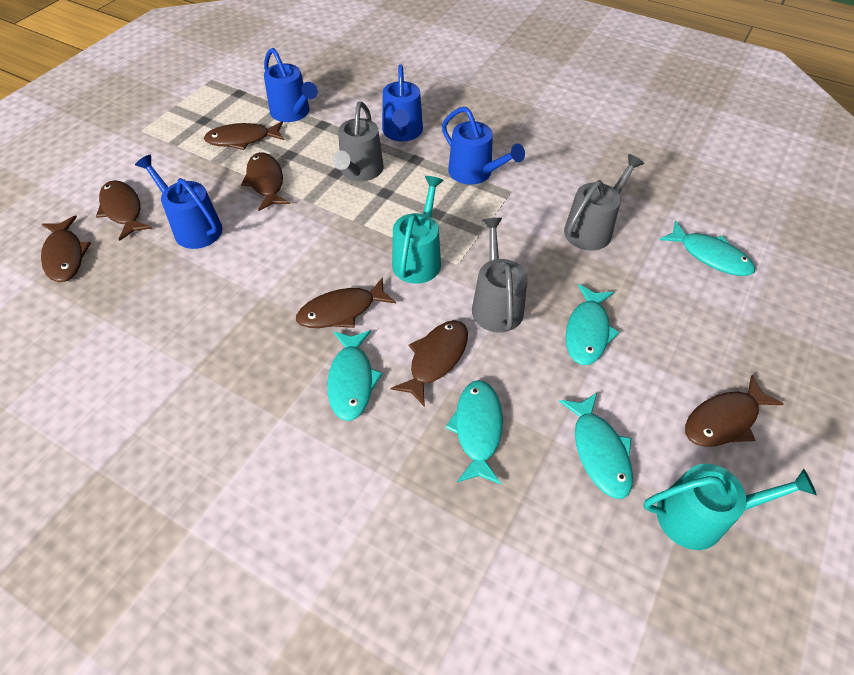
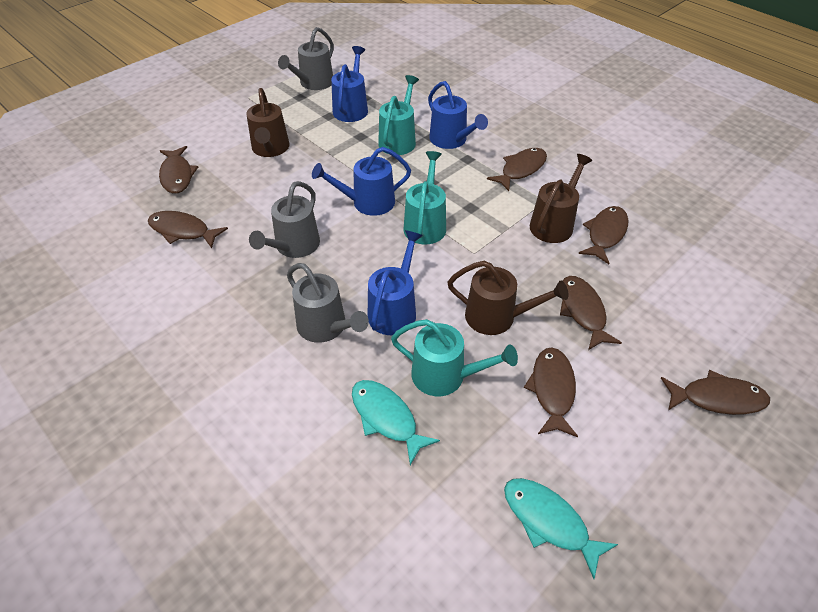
brown watering can: 0 -> 3
turquoise fish: 5 -> 2
turquoise watering can: 2 -> 3

